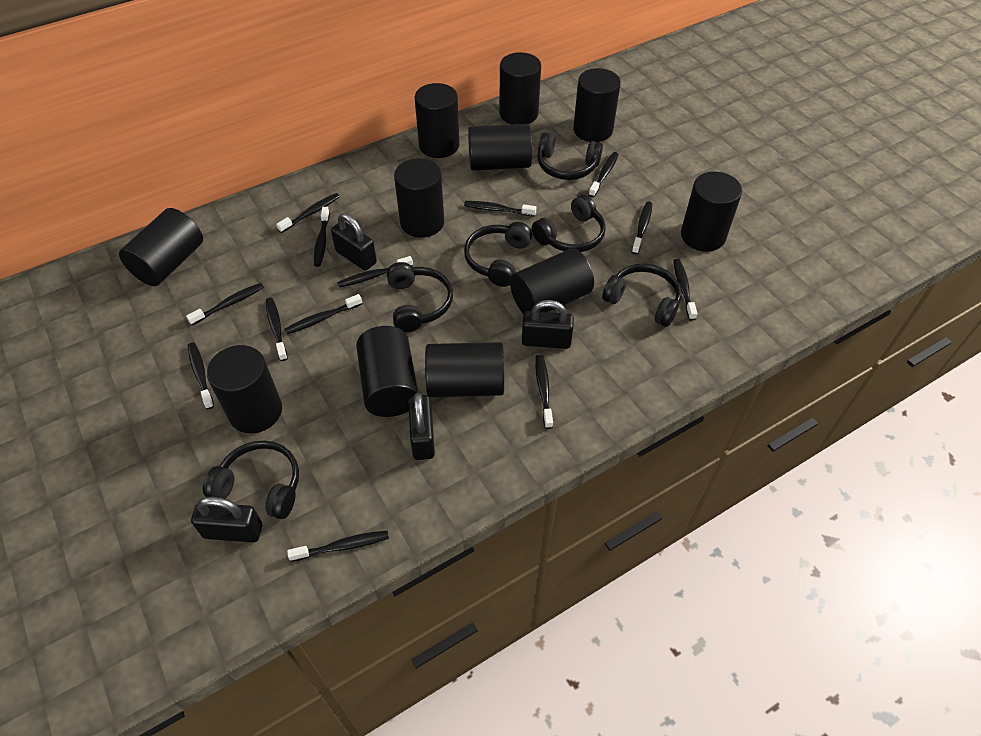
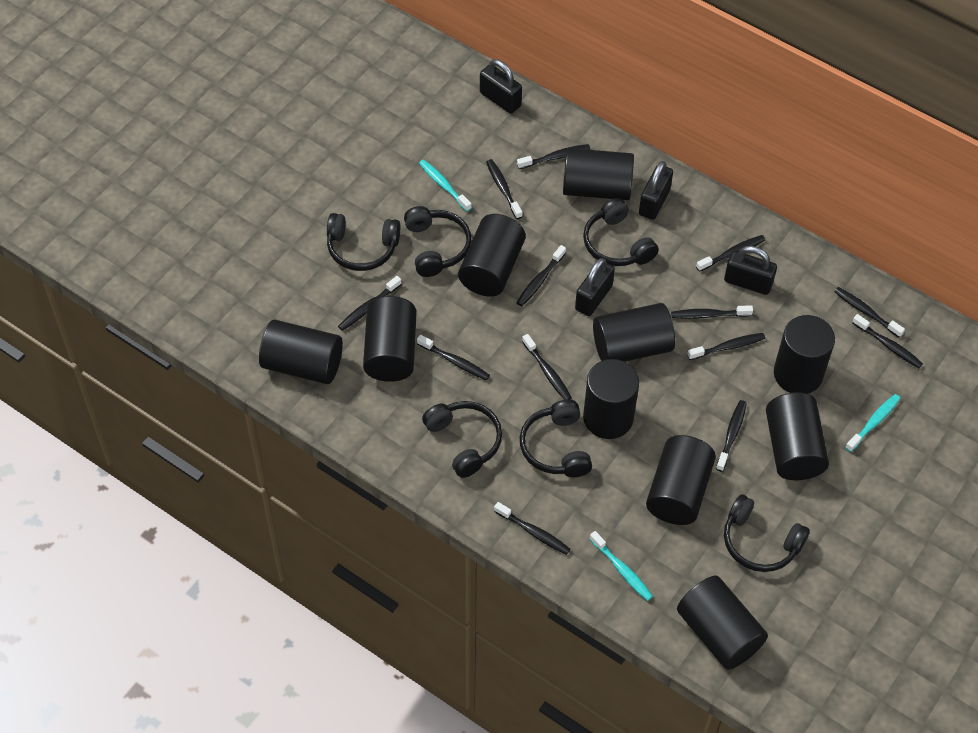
black cylinder: 11 -> 10
turquoise toothbrush: 0 -> 3

